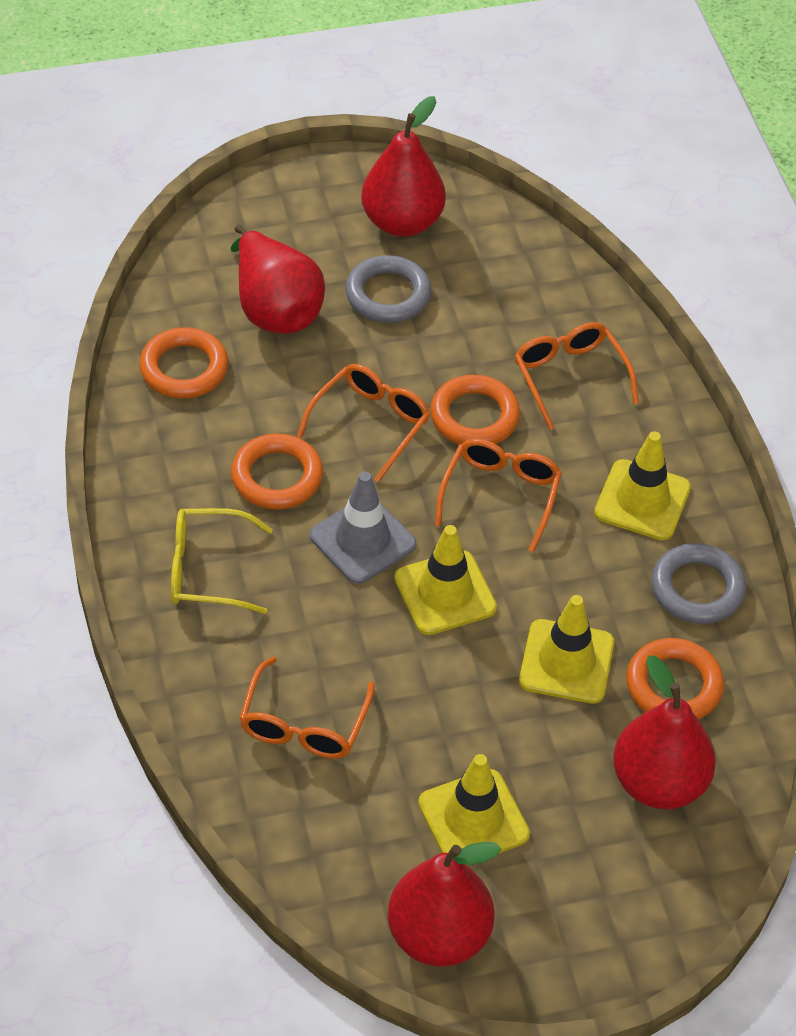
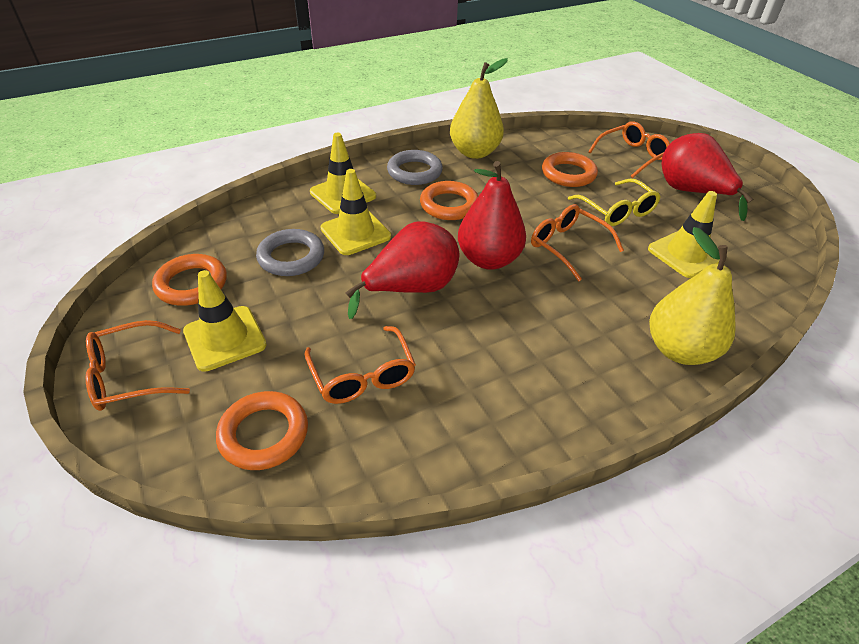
grey traffic cone: 1 -> 0
red pear: 4 -> 3
yellow pear: 0 -> 2

